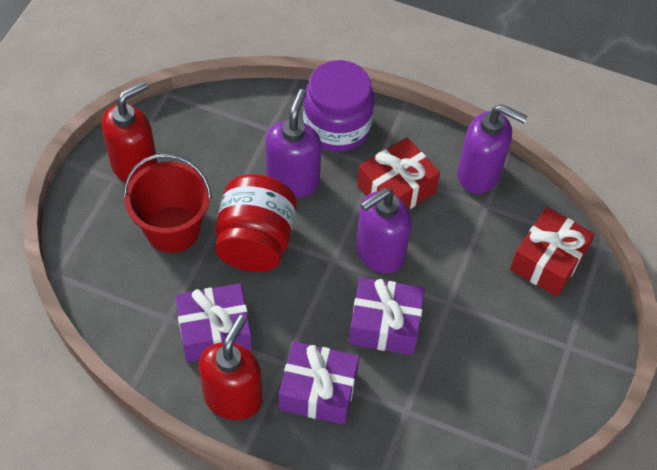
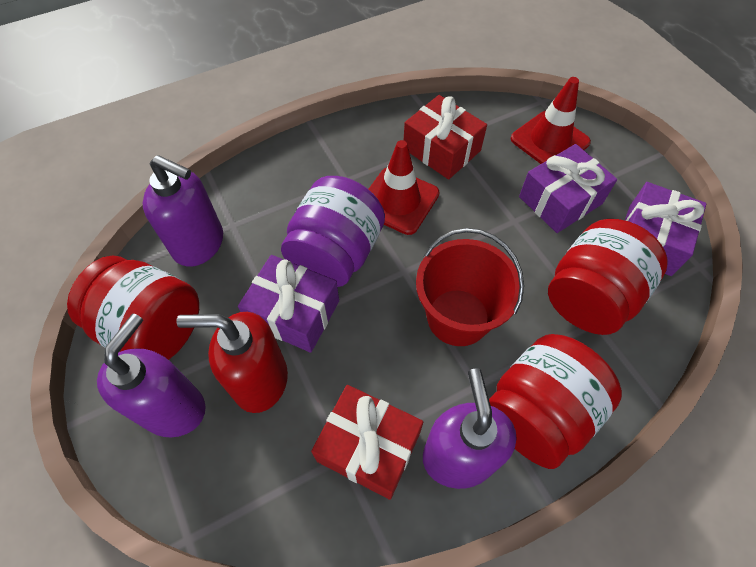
red jar: 1 -> 3
red soap dispenser: 2 -> 1
red traffic cone: 0 -> 2

